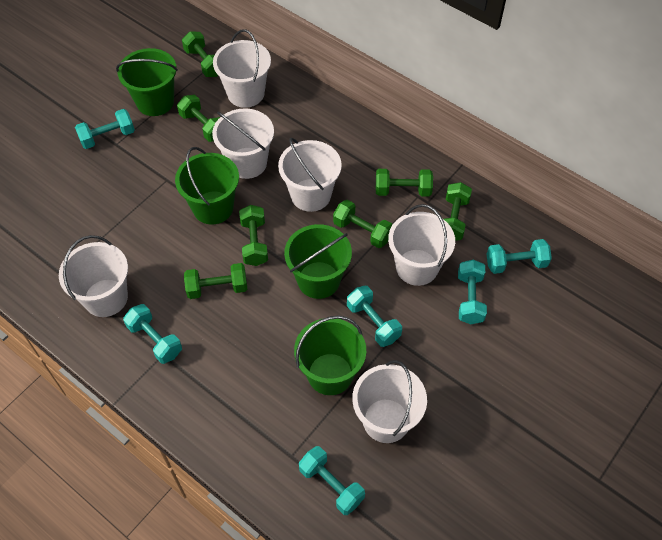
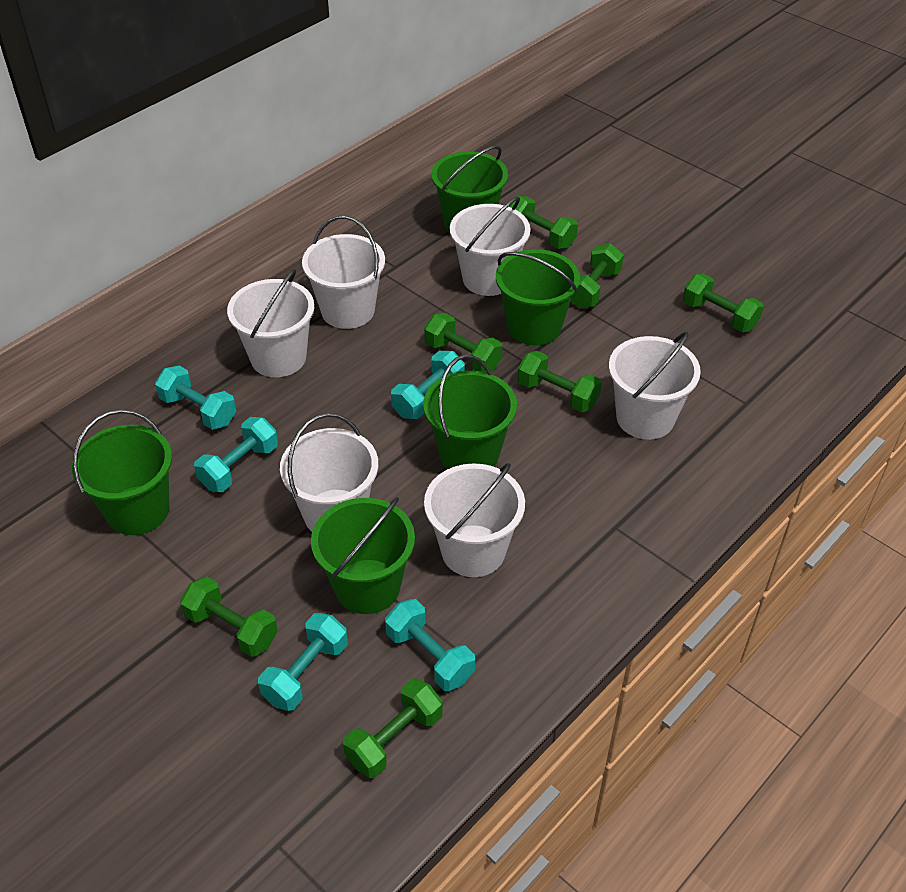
green bucket: 4 -> 5
turquoise dumbbell: 6 -> 5

